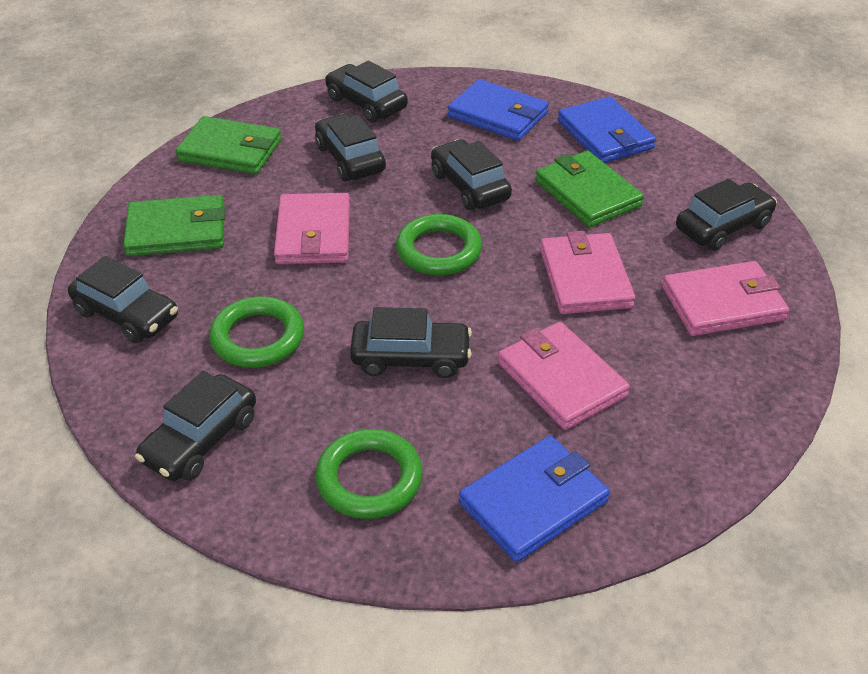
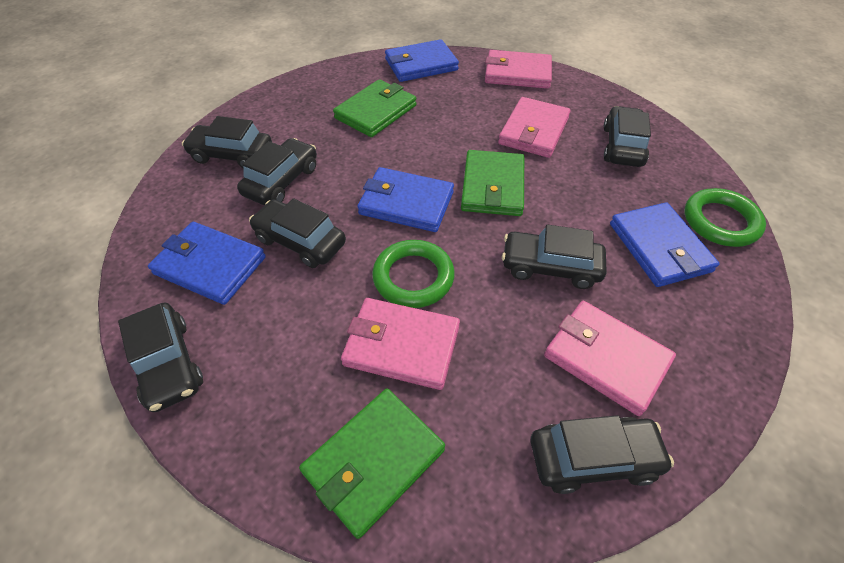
blue wallet: 3 -> 4
green ring: 3 -> 2

